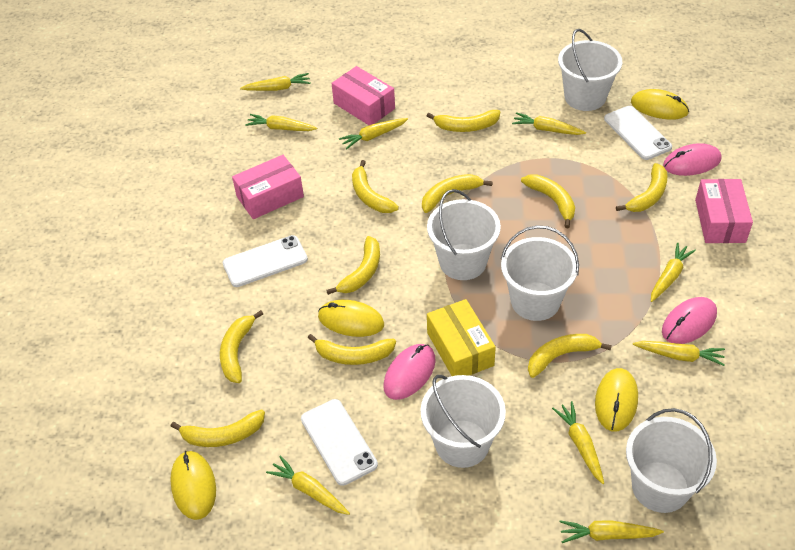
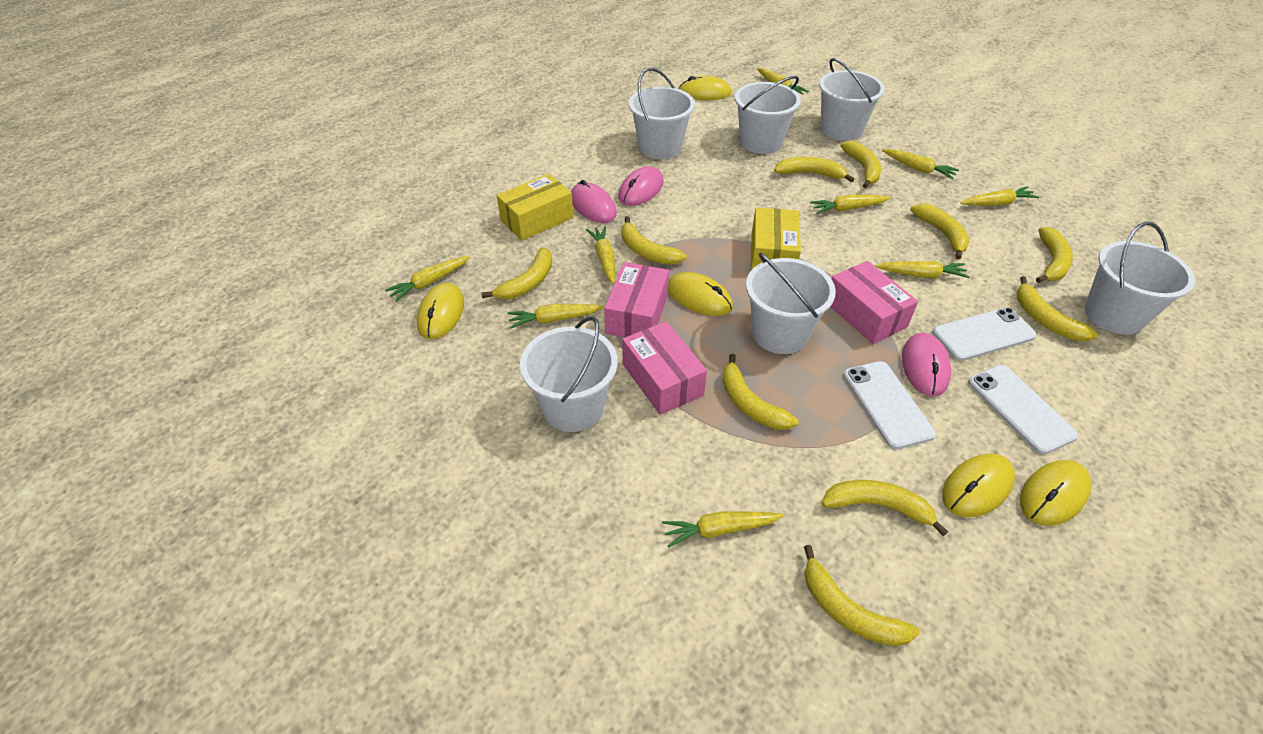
white bucket: 5 -> 6
yellow box: 1 -> 2
yellow mouse: 4 -> 5

